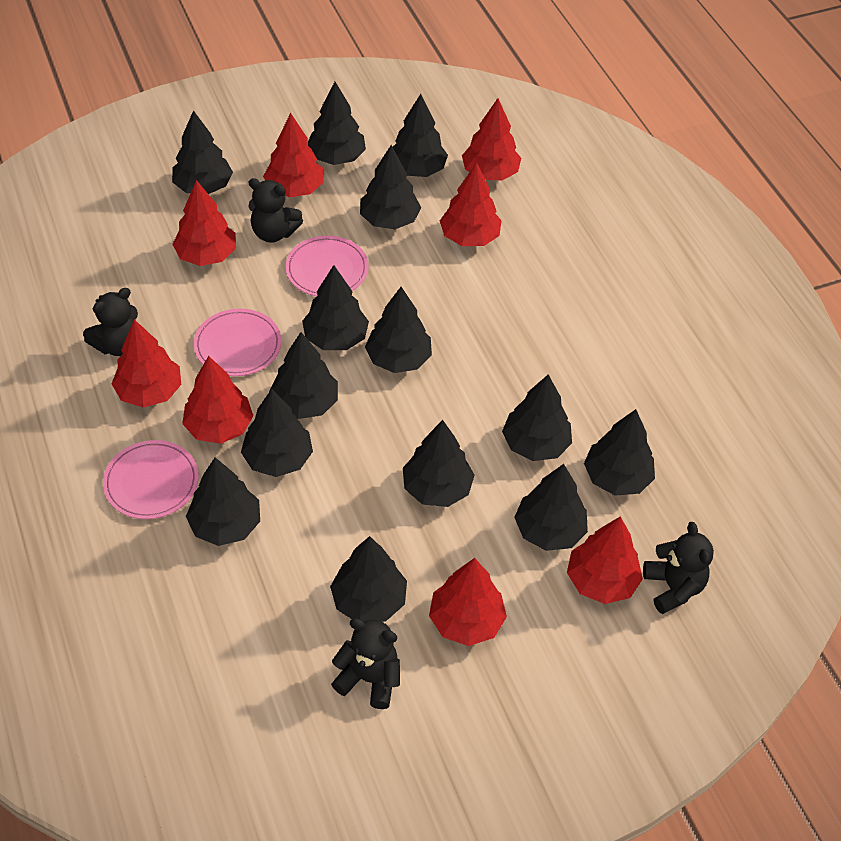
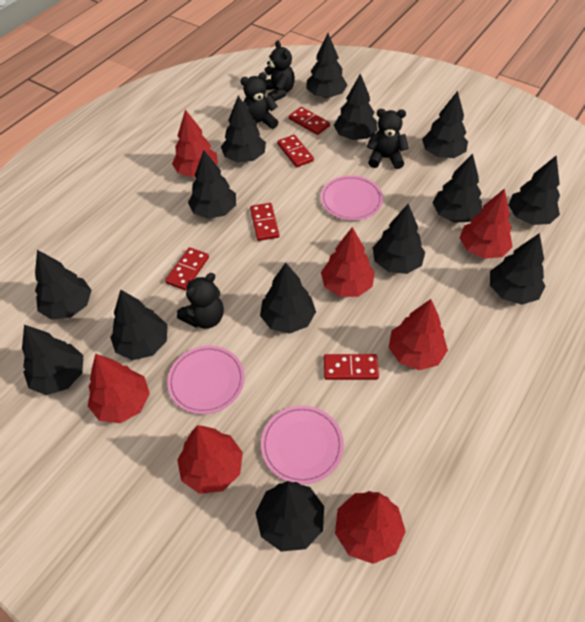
red domino: 0 -> 5
red tree: 8 -> 7

